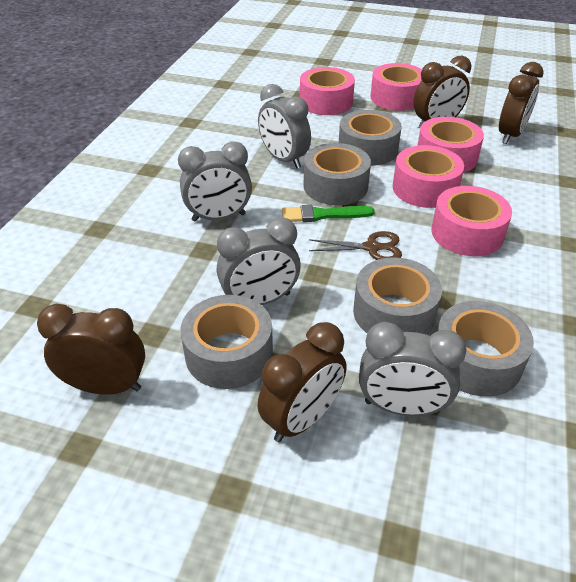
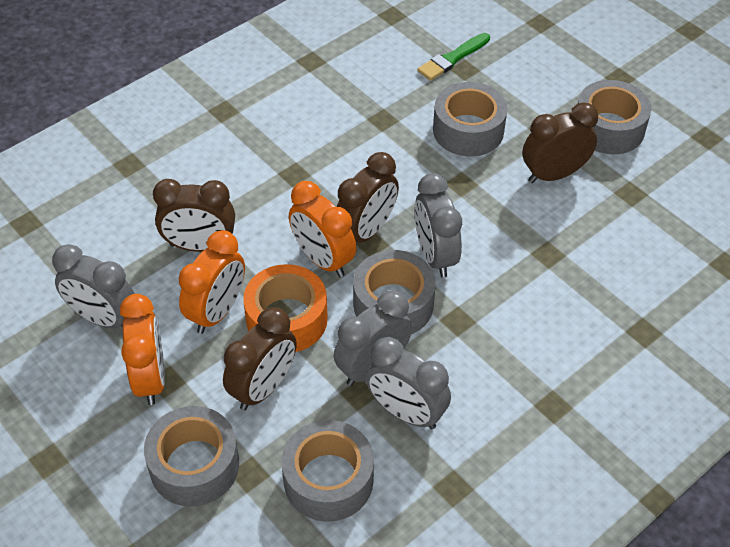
brown scissors: 1 -> 0
orange clock: 0 -> 3
orange tape: 0 -> 1
pink tape: 5 -> 0

